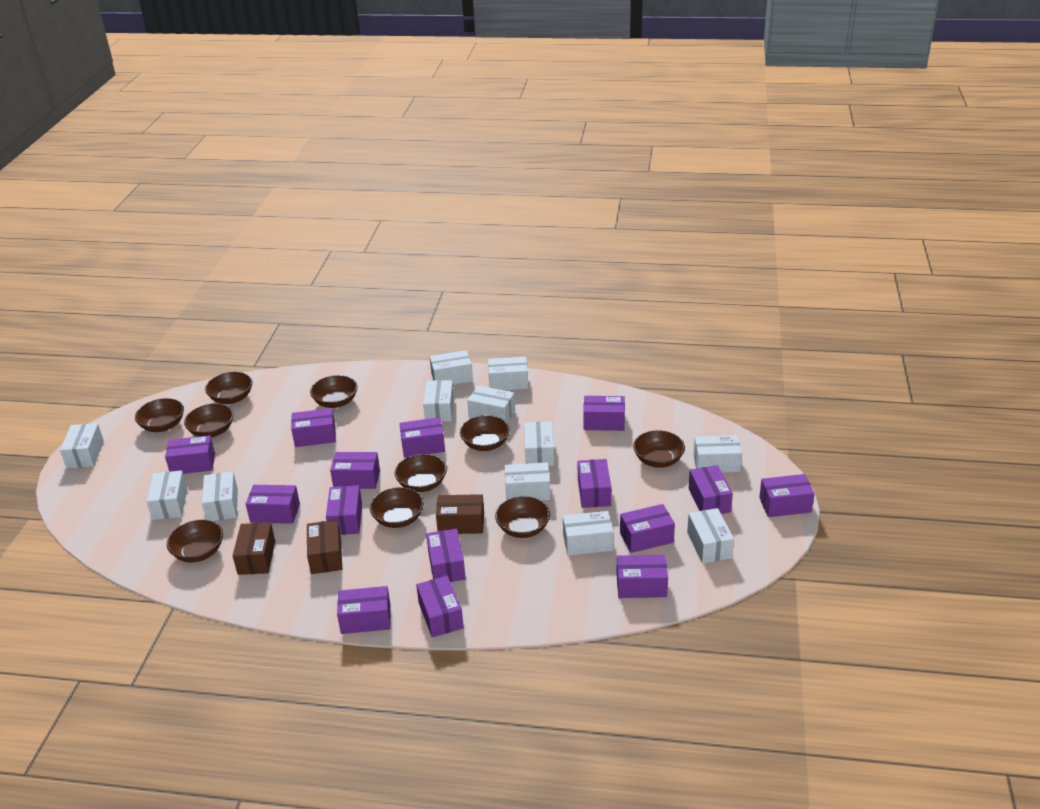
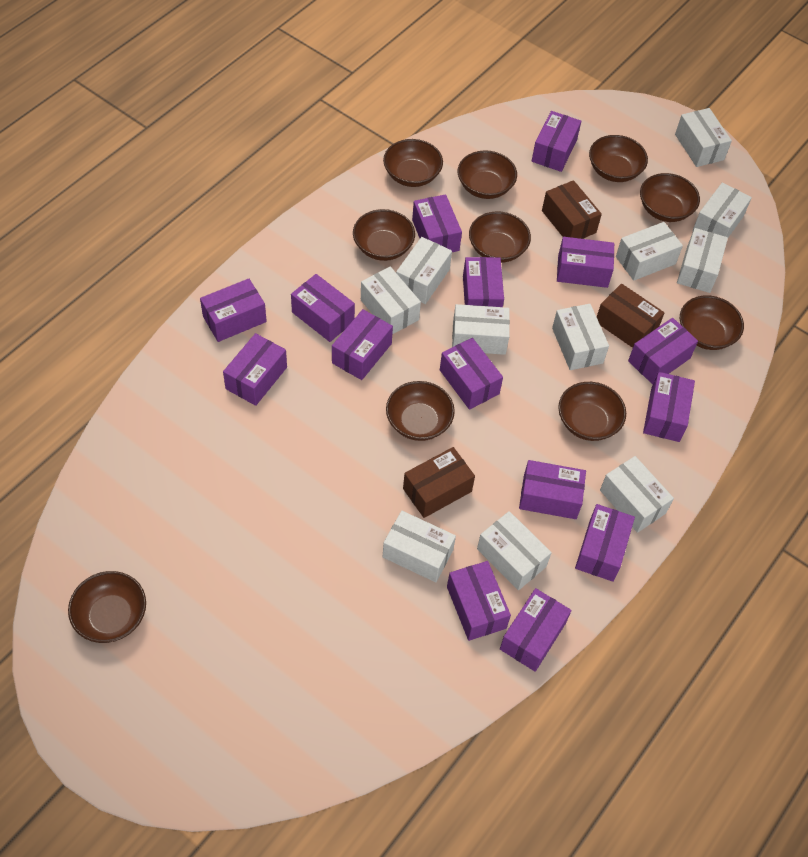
white box: 12 -> 11

